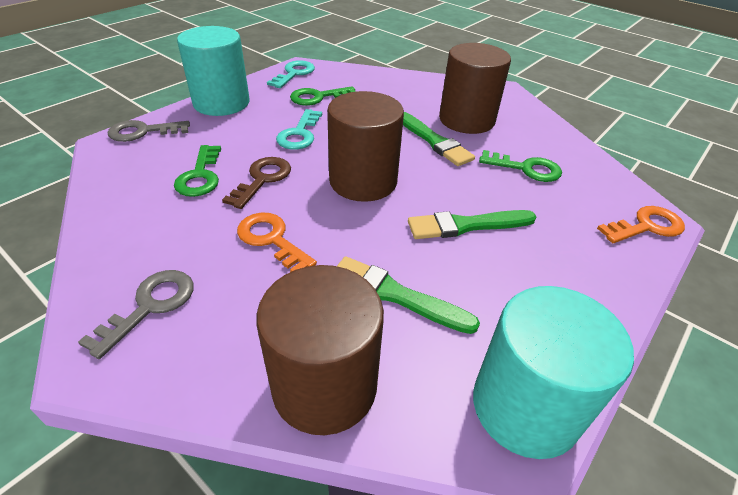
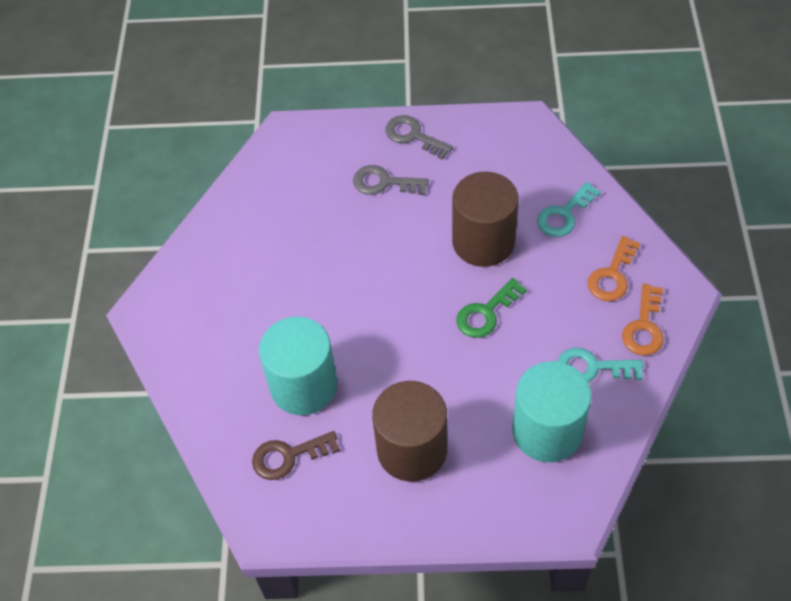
brown cylinder: 3 -> 2
green brush: 3 -> 0
green key: 3 -> 1

